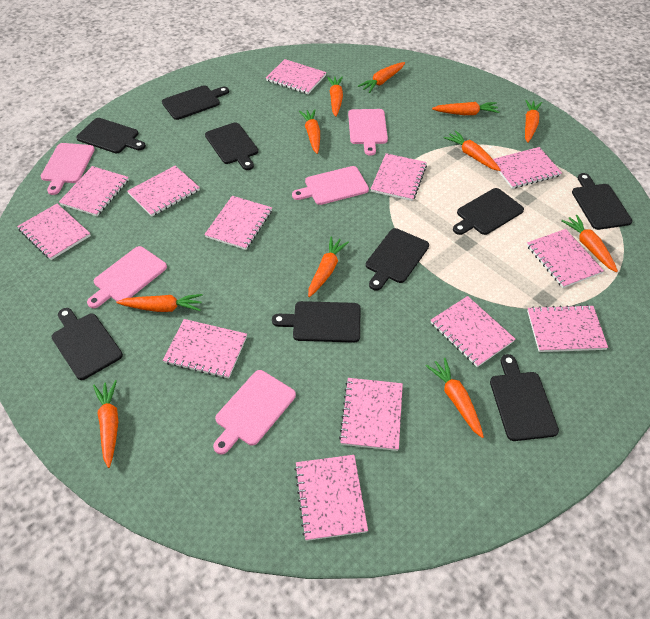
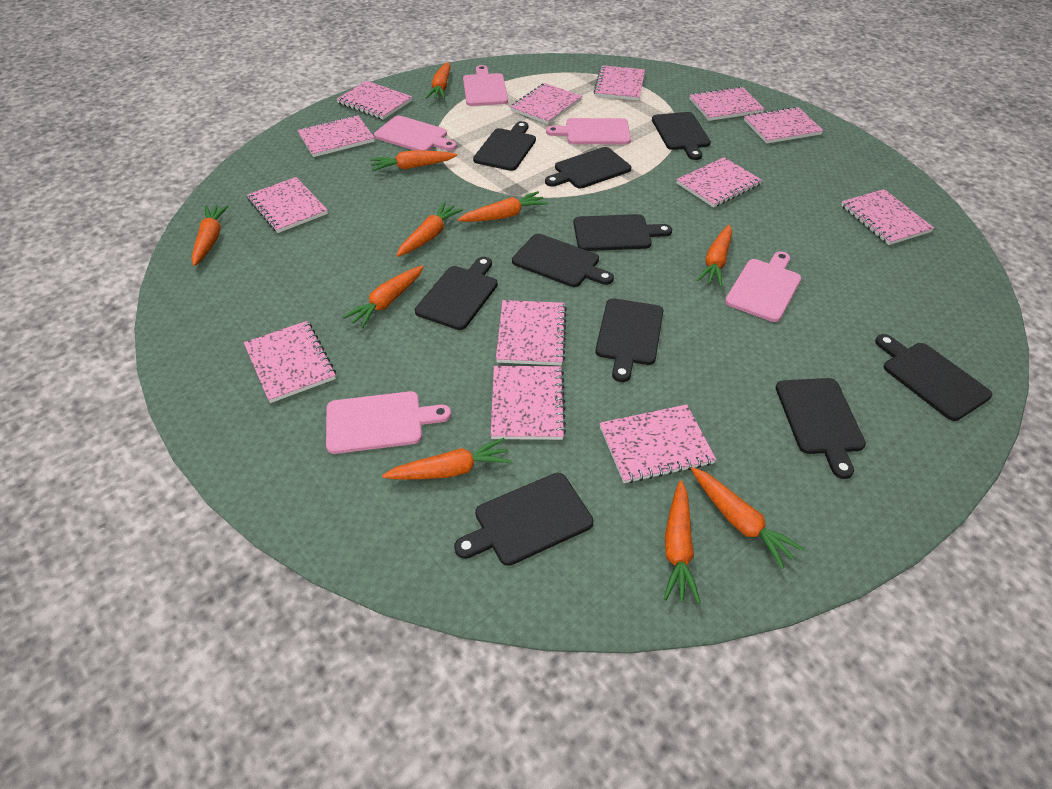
black cutting board: 9 -> 10
orange carrot: 11 -> 10

